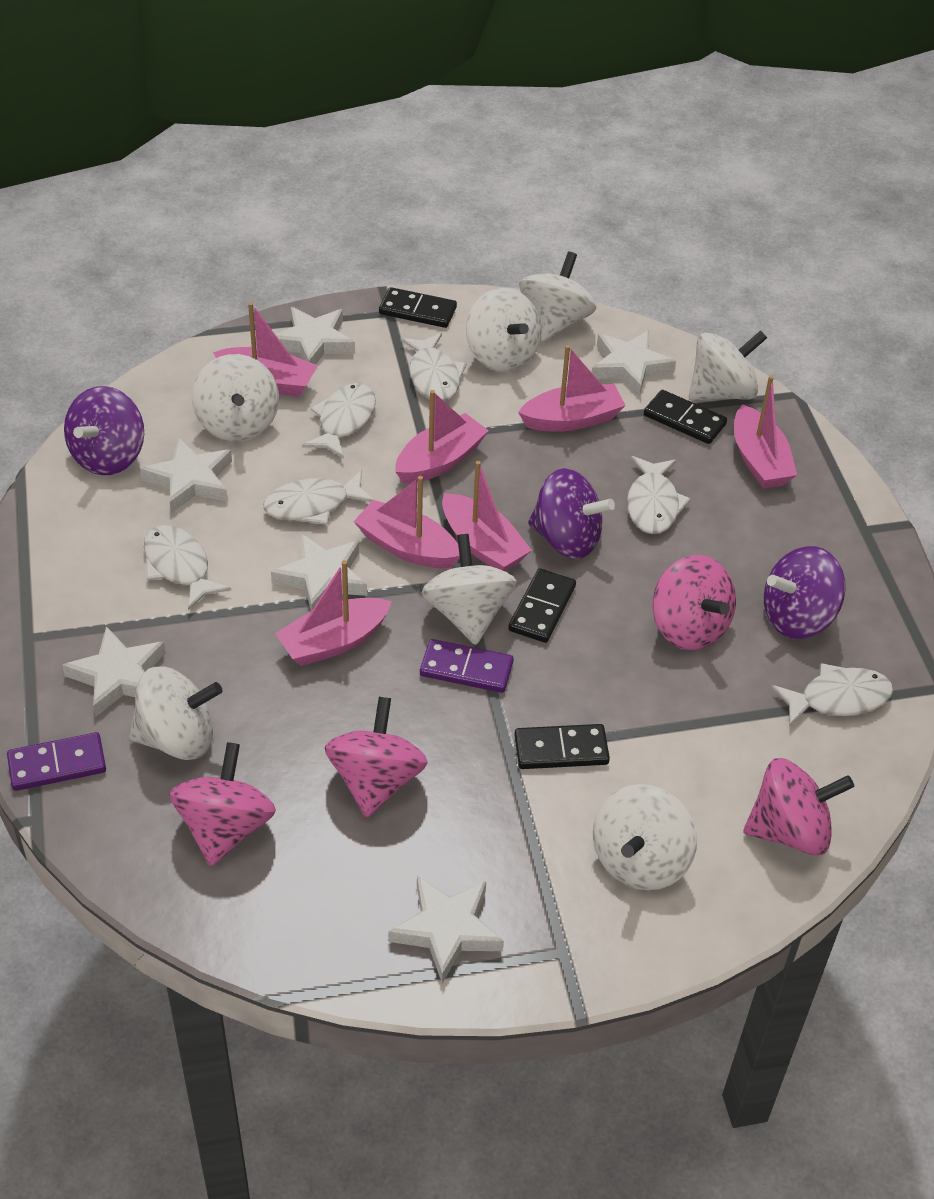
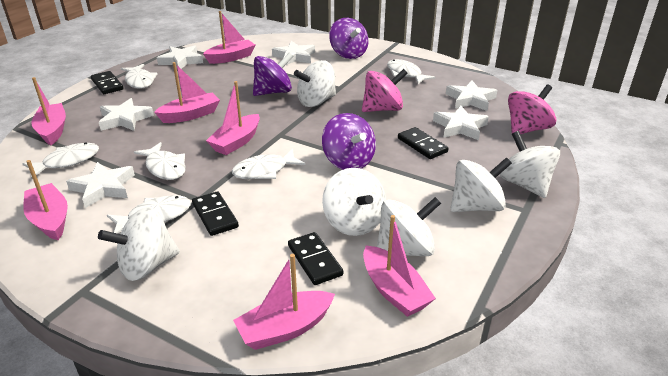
pink spinning top: 4 -> 2
purple domino: 2 -> 0
white spinning top: 7 -> 6

